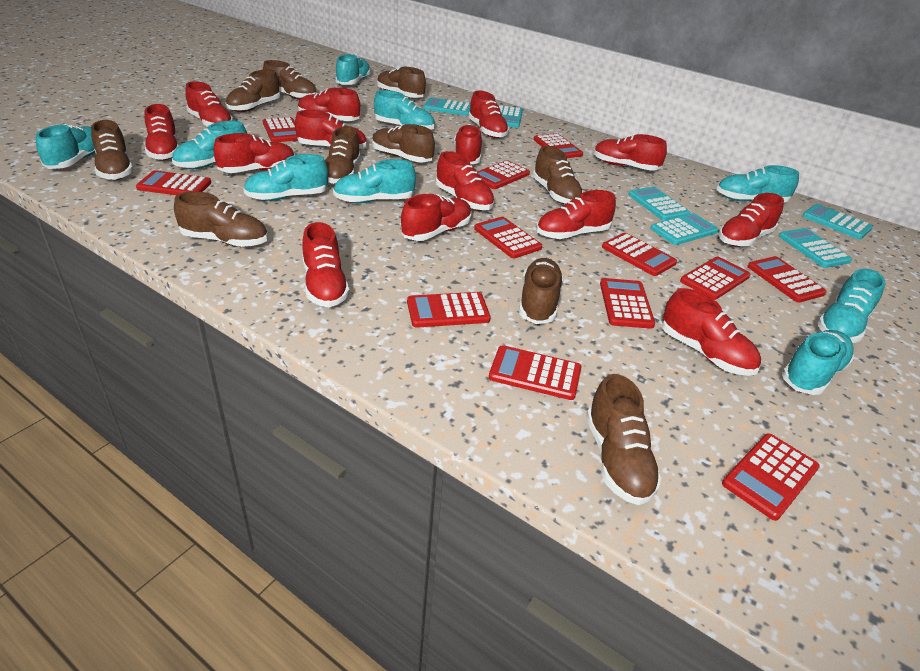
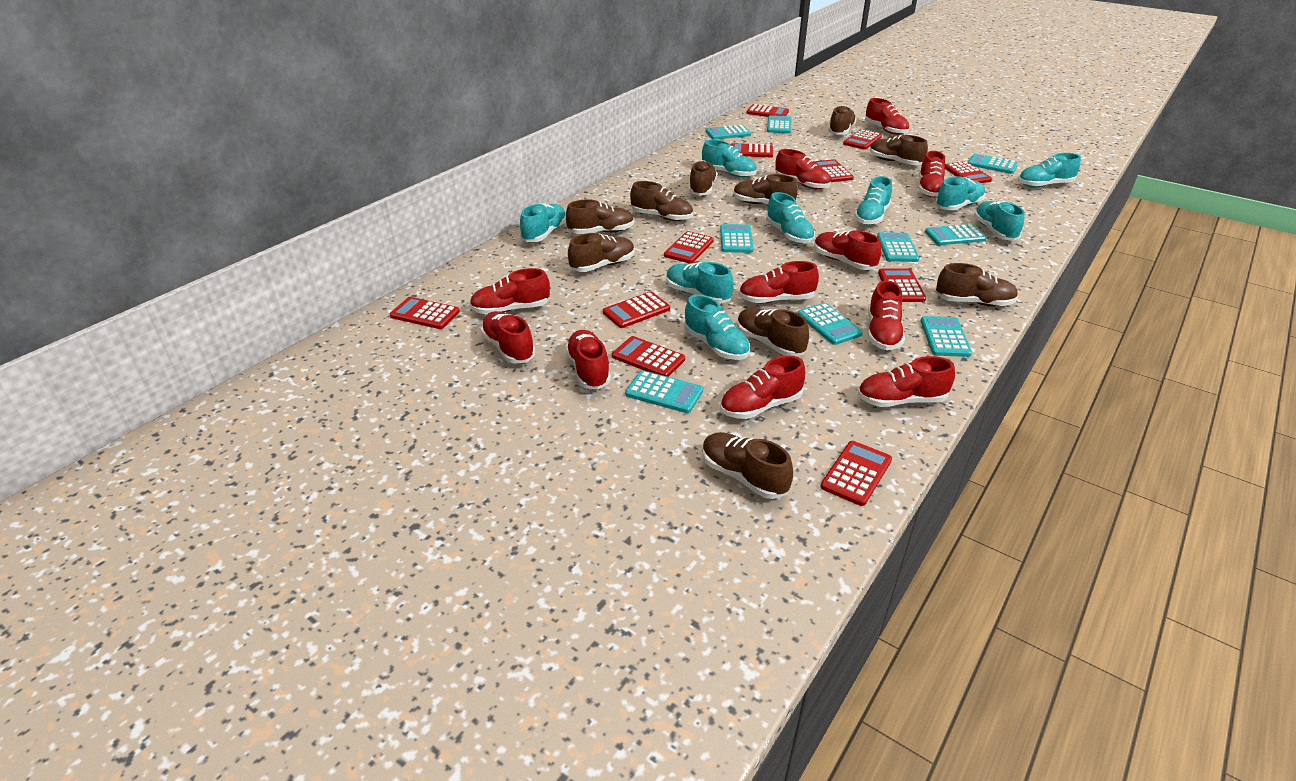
red calculator: 12 -> 11
red shoe: 14 -> 11
turquoise calculator: 6 -> 9

